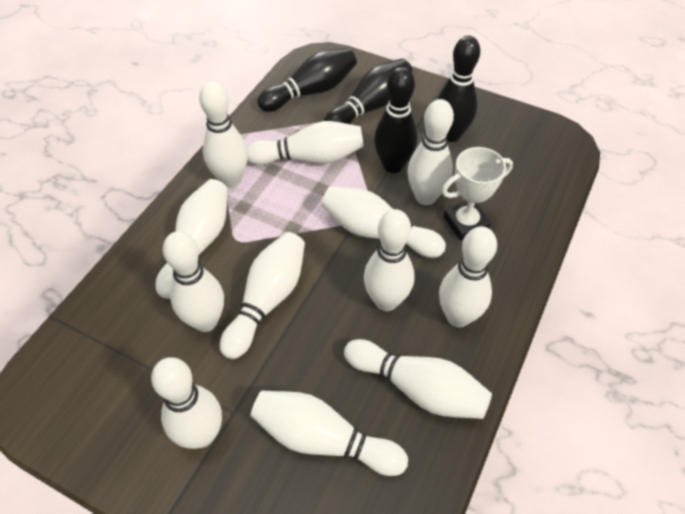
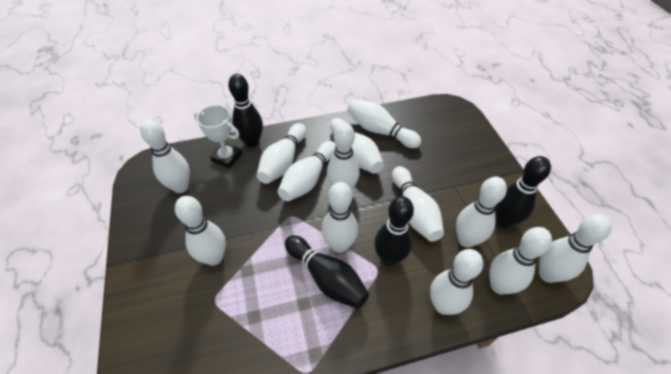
white bowling pin: 12 -> 13

